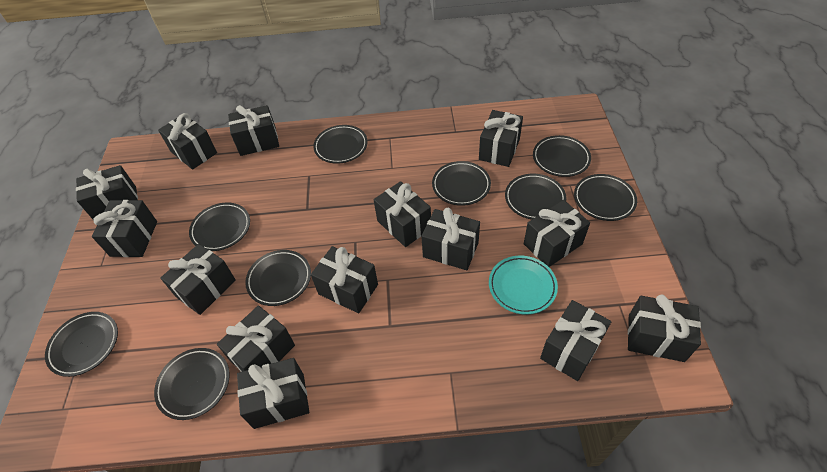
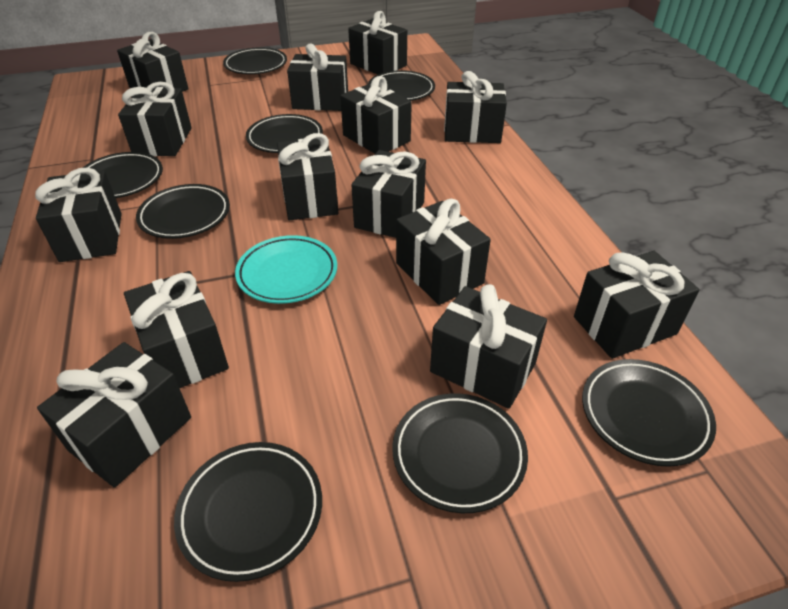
black plate: 9 -> 8

